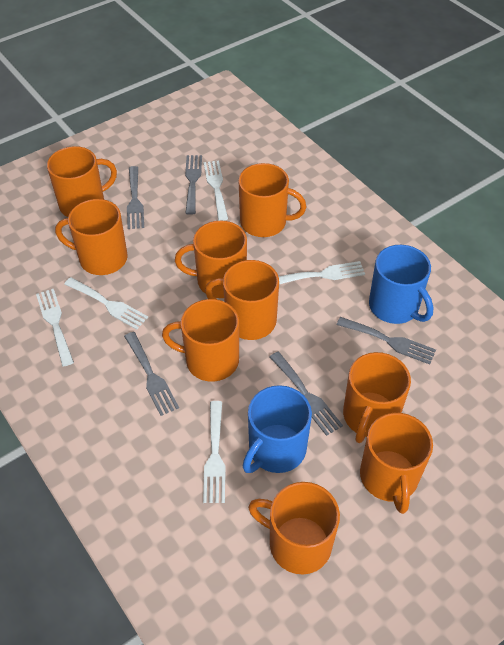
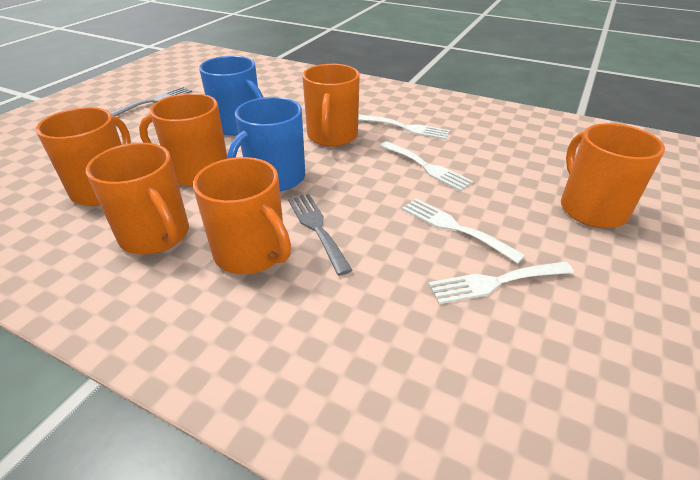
grey fork: 5 -> 2
orange mug: 9 -> 6
white fork: 5 -> 4

